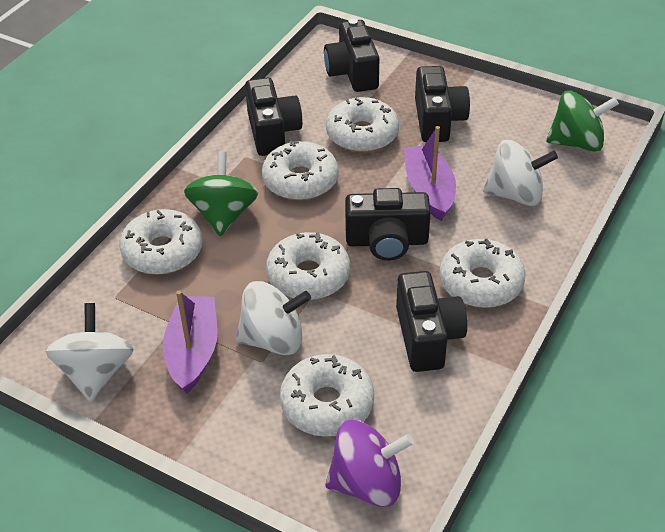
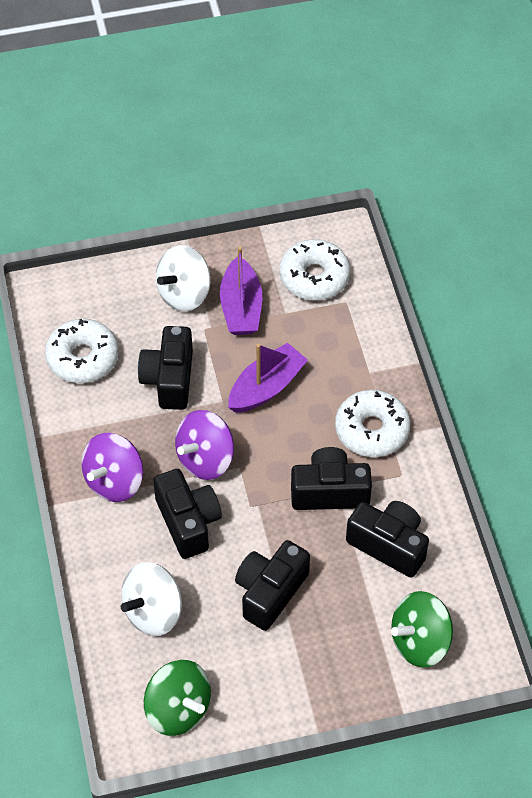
purple spinning top: 1 -> 2
white donut: 6 -> 3
white spinning top: 3 -> 2

